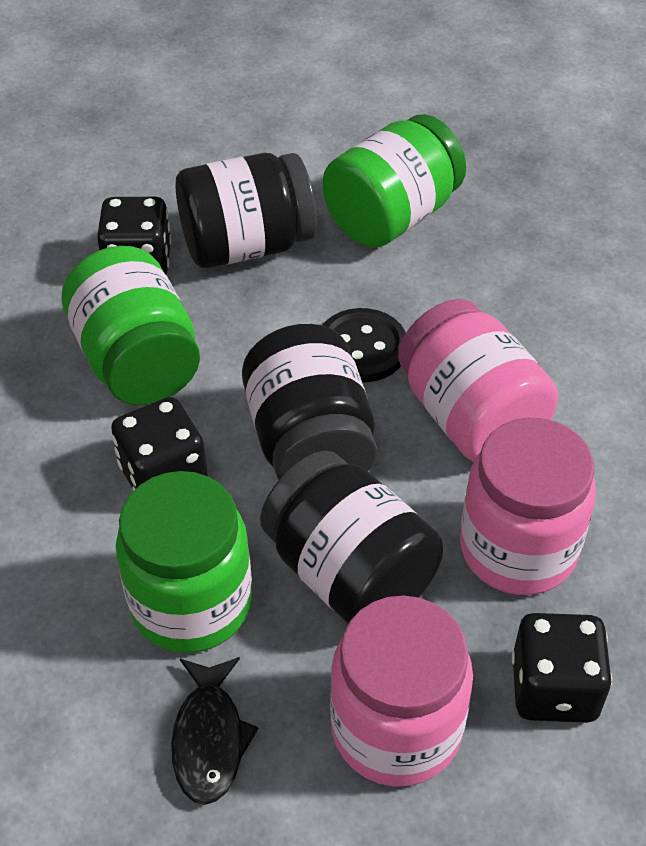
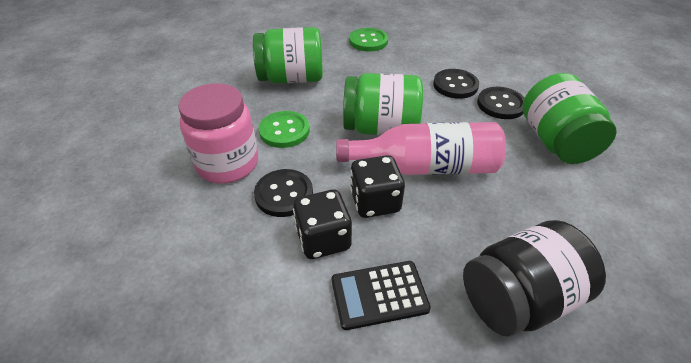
black button: 1 -> 3
black calculator: 0 -> 1
black dice: 3 -> 2
black fish: 1 -> 0
black jar: 3 -> 1
green button: 0 -> 2
pink bottle: 0 -> 1
pink jar: 3 -> 1

